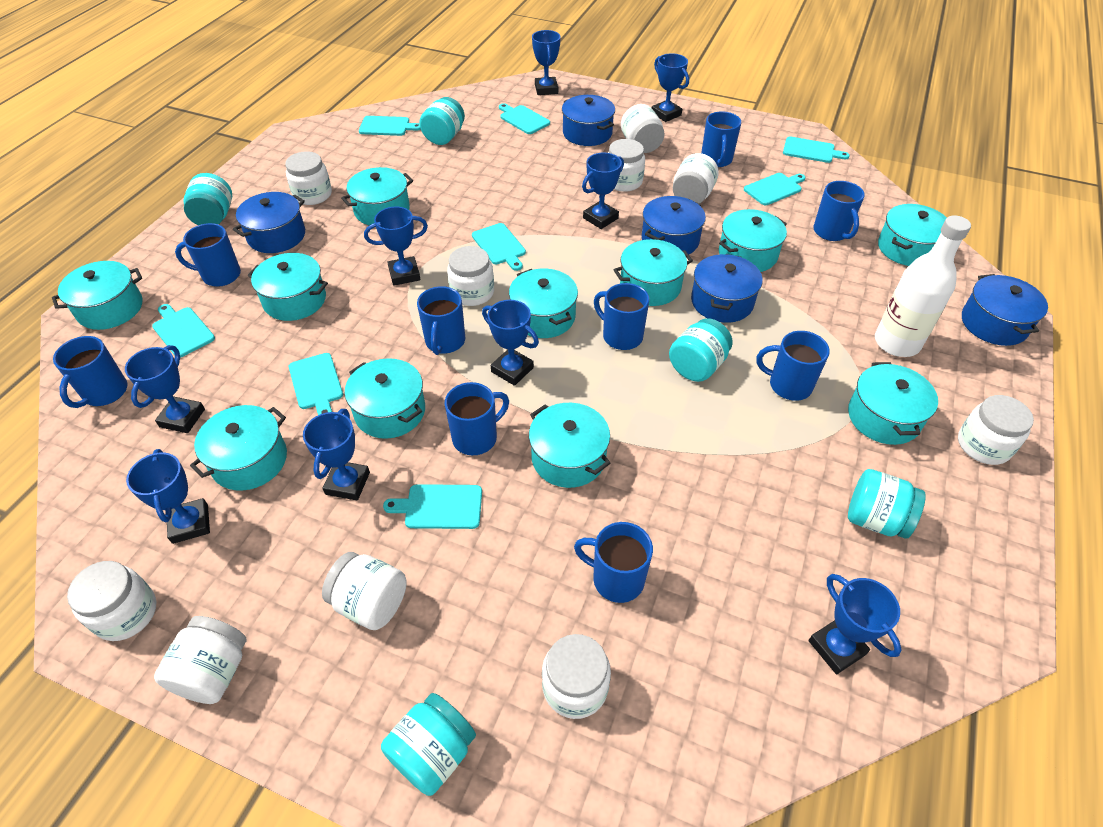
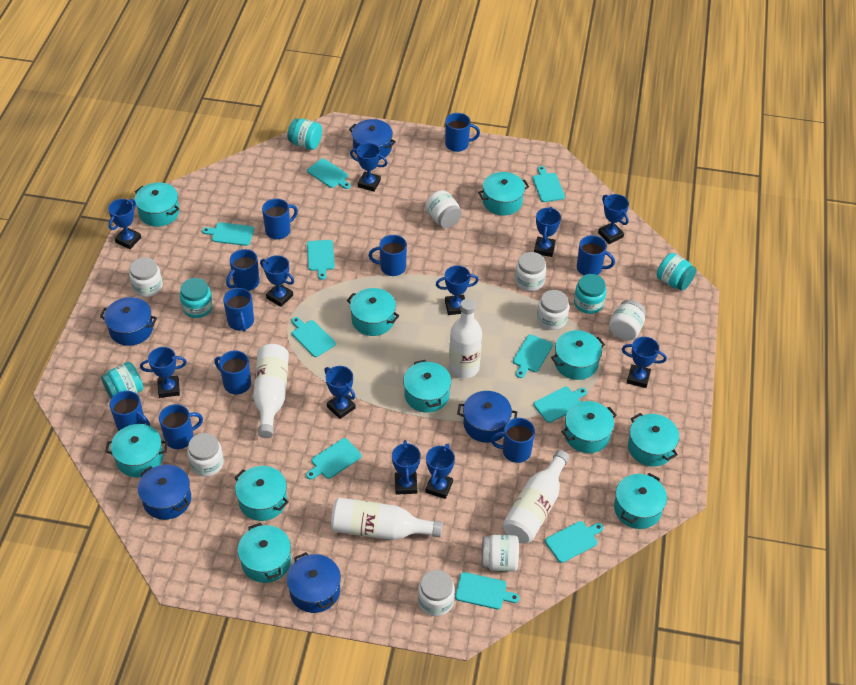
blue mug: 9 -> 10
blue trophy: 9 -> 11
turquoise cutting board: 8 -> 10
white bottle: 1 -> 4
white jar: 10 -> 8

